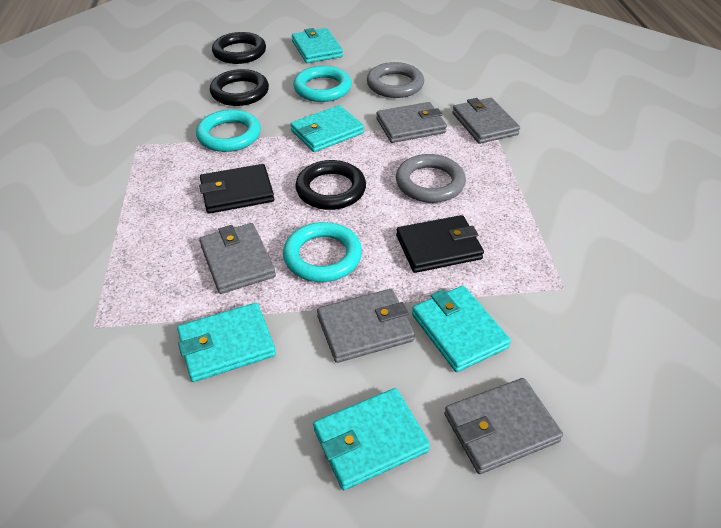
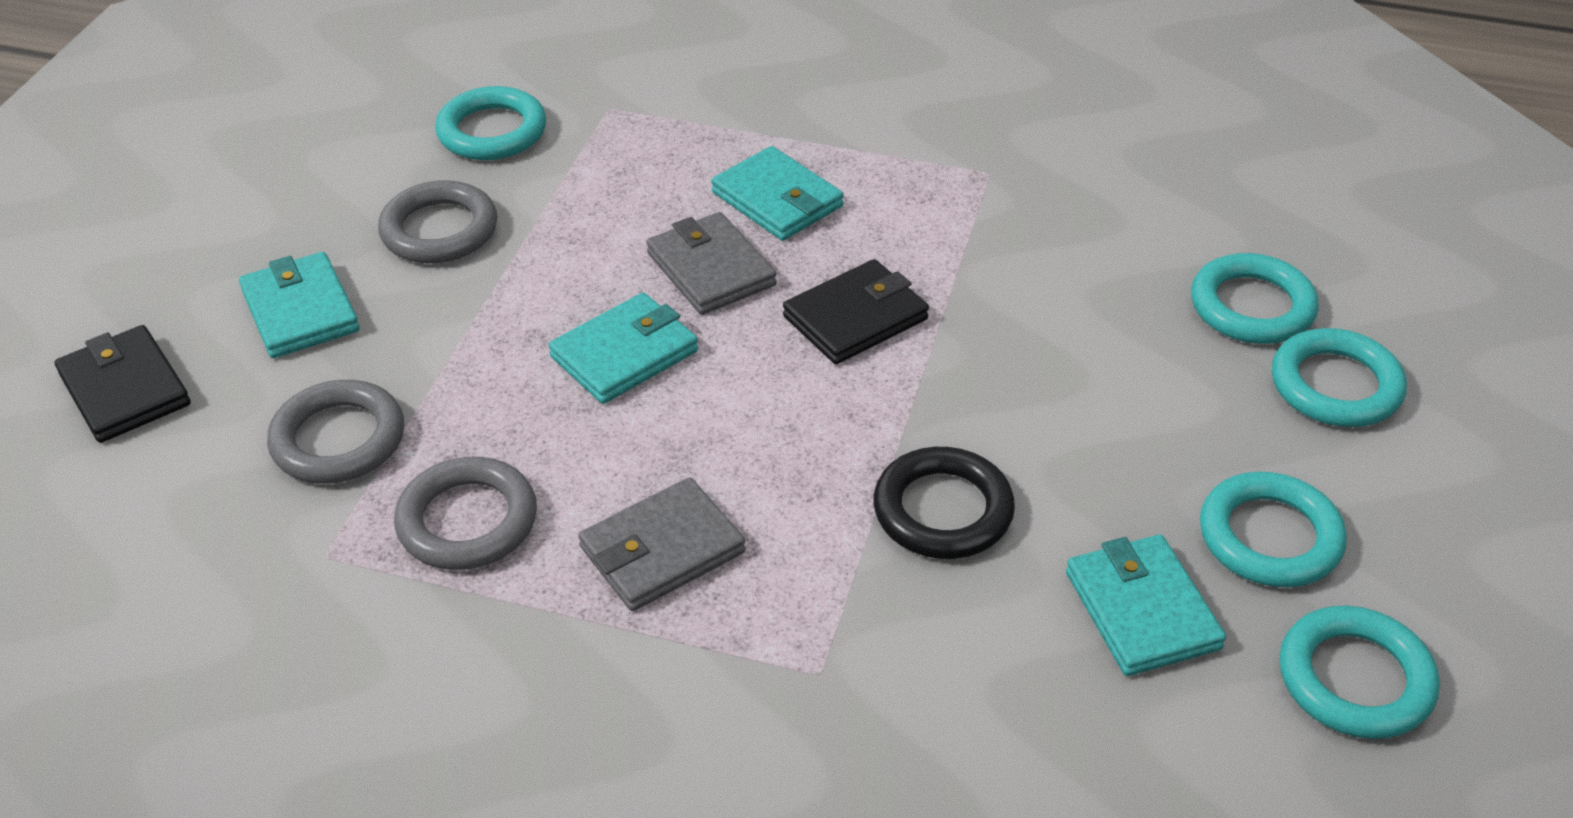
black ring: 3 -> 1
grey ring: 2 -> 3
grey wallet: 5 -> 2
turquoise ring: 3 -> 5
turquoise wallet: 5 -> 4

